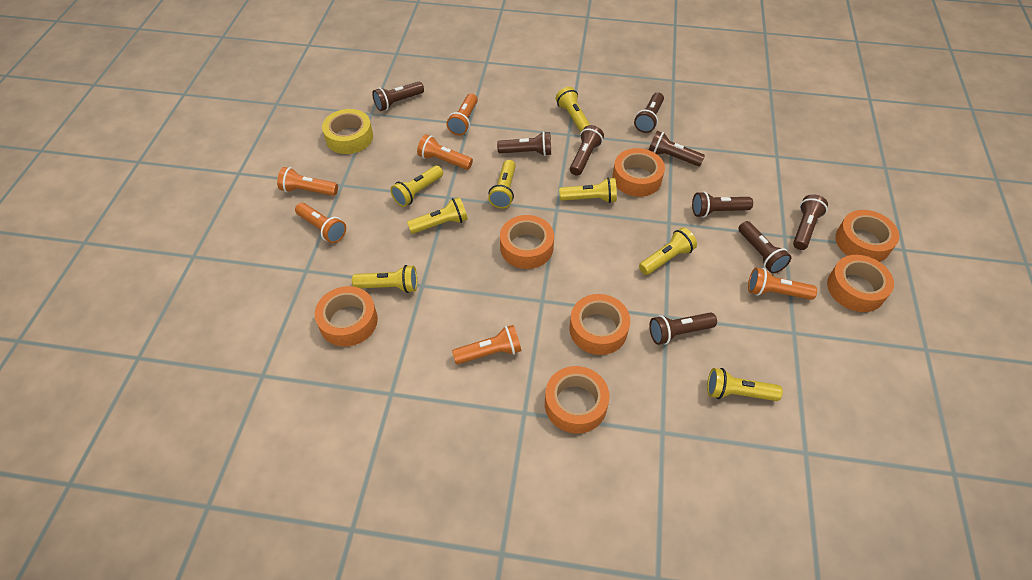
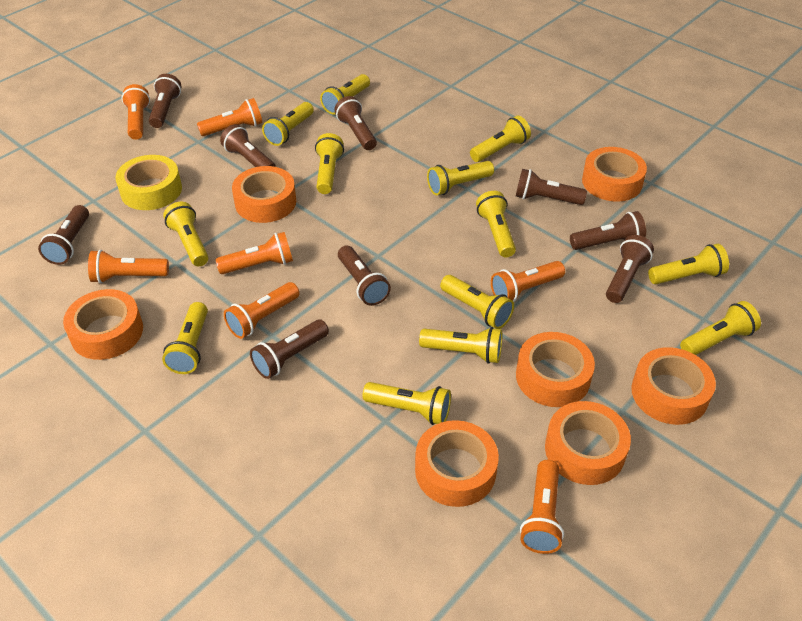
orange flashlight: 6 -> 7
yellow flashlight: 8 -> 13

